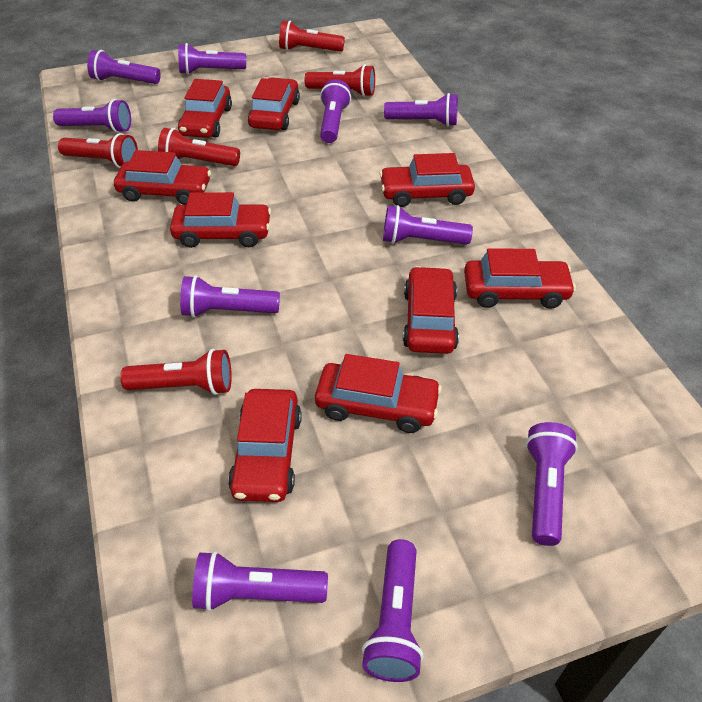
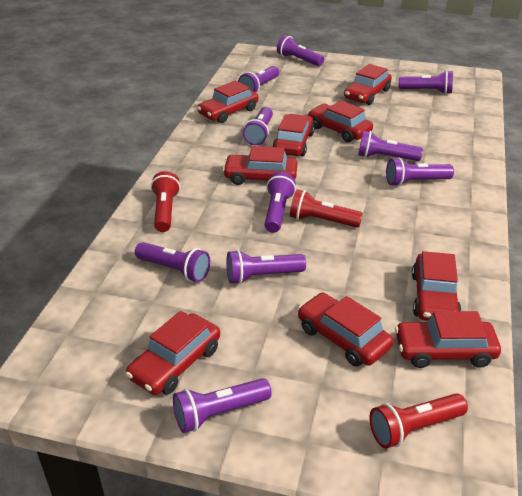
red flashlight: 5 -> 3

